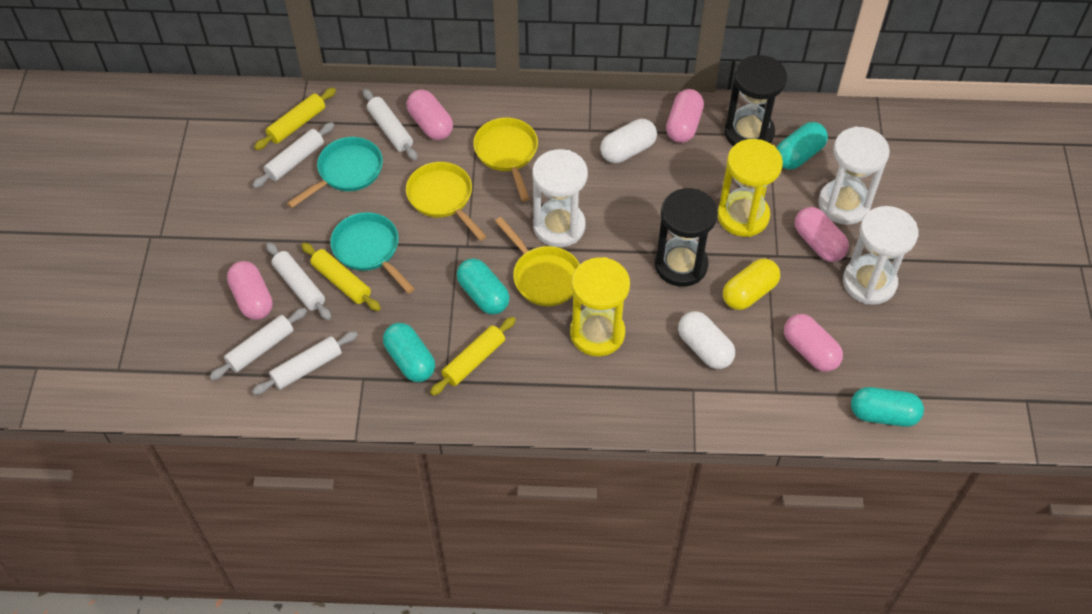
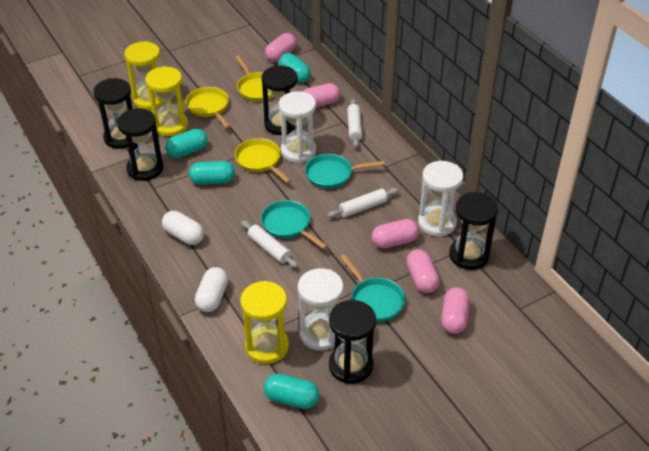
black hourglass: 2 -> 5
turquoise pan: 2 -> 3
white rolling pin: 5 -> 3
yellow capsule: 1 -> 0
yellow hourglass: 2 -> 3
yellow rolling pin: 3 -> 0

